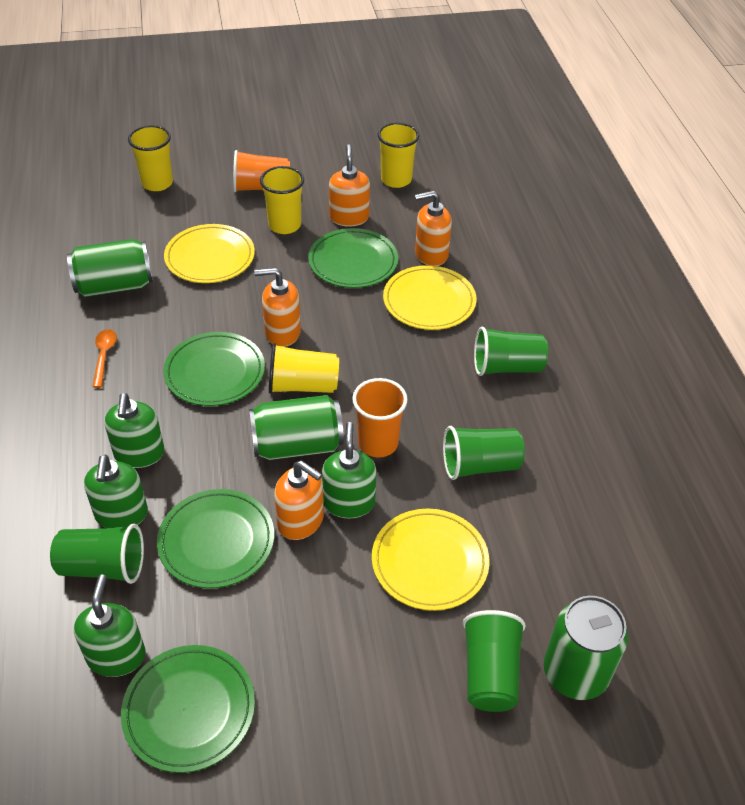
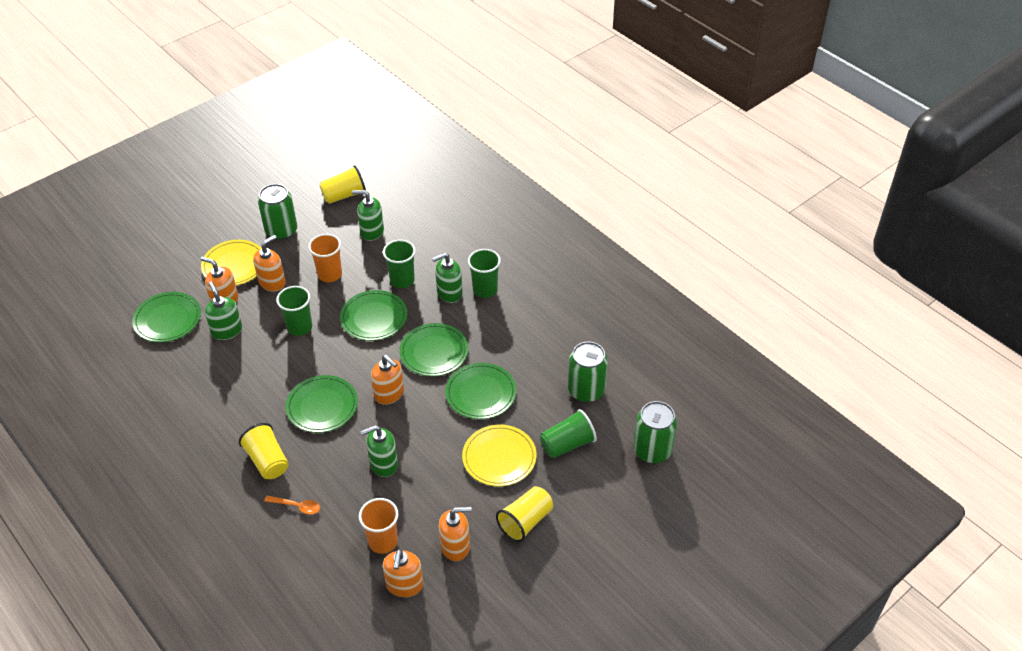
green plate: 4 -> 5
orange soap dispenser: 4 -> 5
yellow cup: 4 -> 3
yellow plate: 3 -> 2

